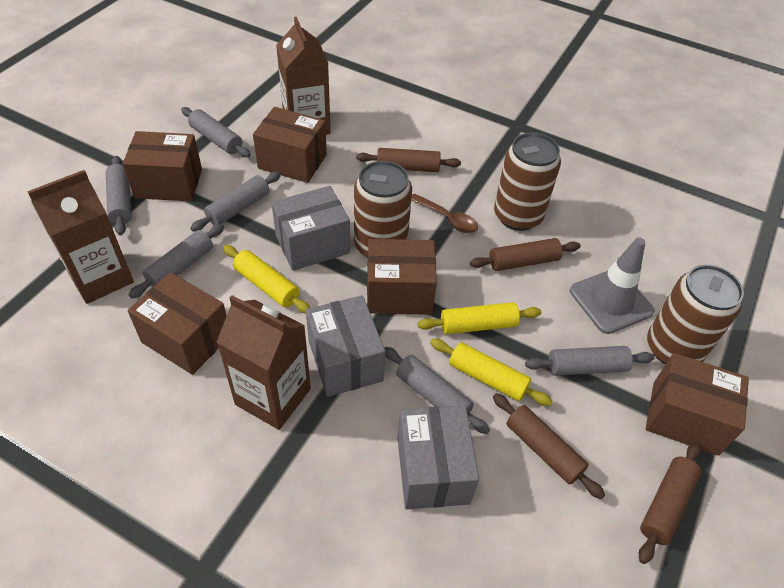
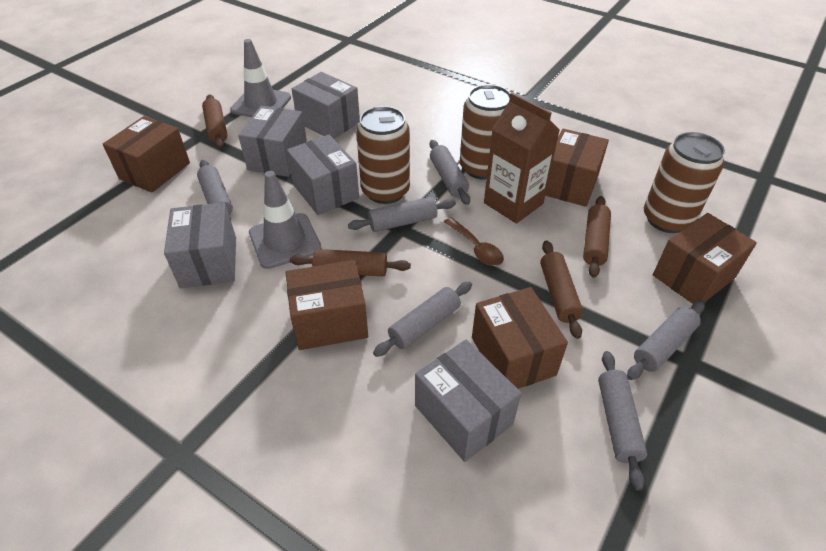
brown carton: 3 -> 1
grey box: 3 -> 5
grey traffic cone: 1 -> 2
yellow rolling pin: 3 -> 0

